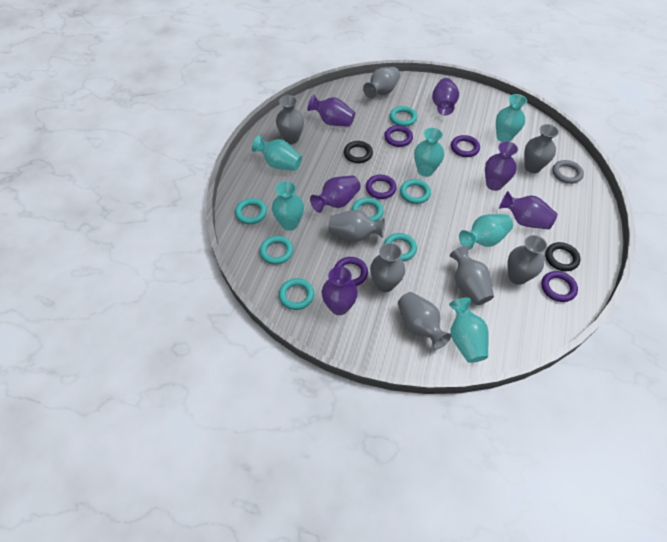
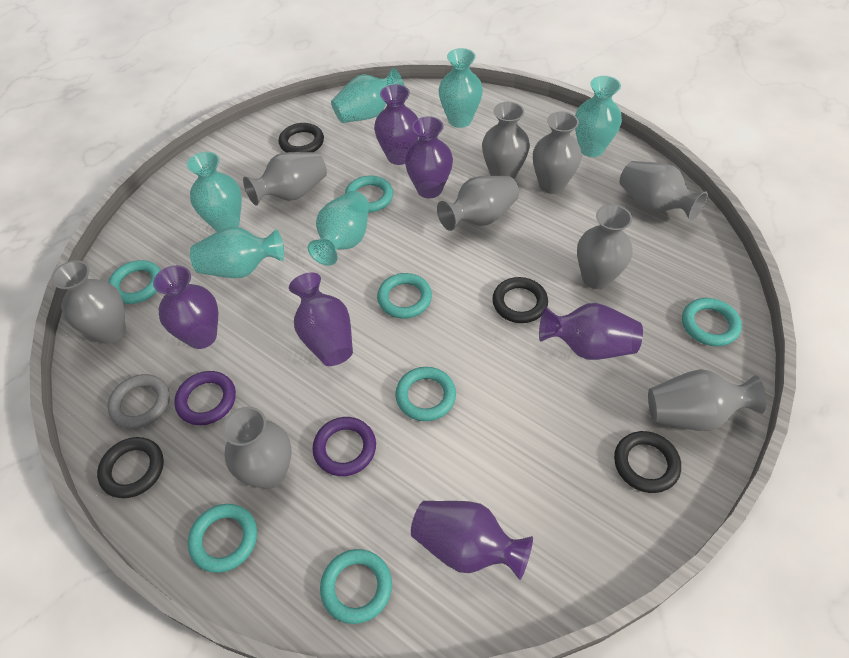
black ring: 2 -> 4
grey vase: 8 -> 9
purple ring: 5 -> 2

